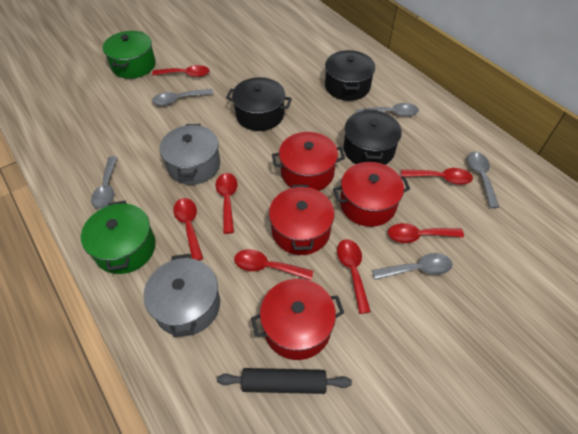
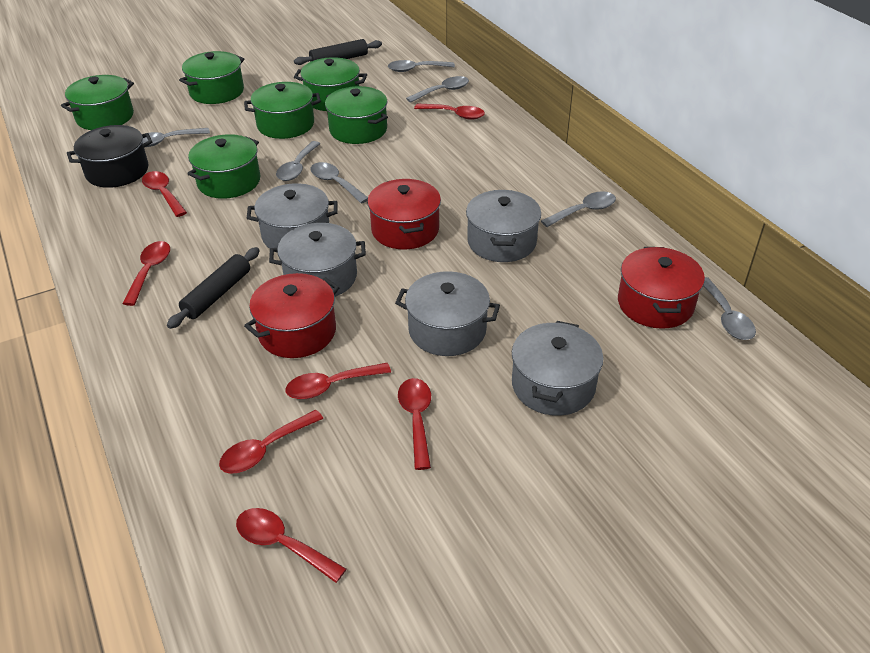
black pot: 3 -> 1
black rolling pin: 1 -> 2
green pot: 2 -> 6
grey pot: 2 -> 5
grey spoon: 5 -> 7
red pot: 4 -> 3

